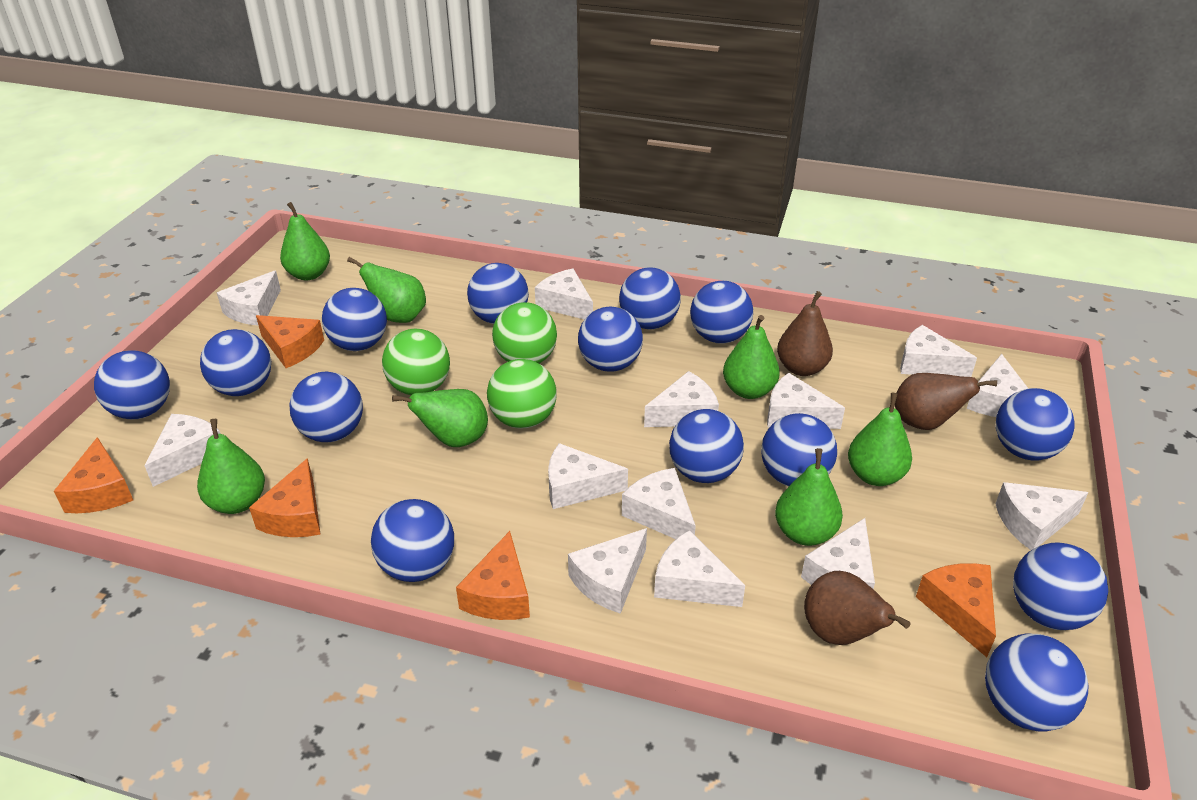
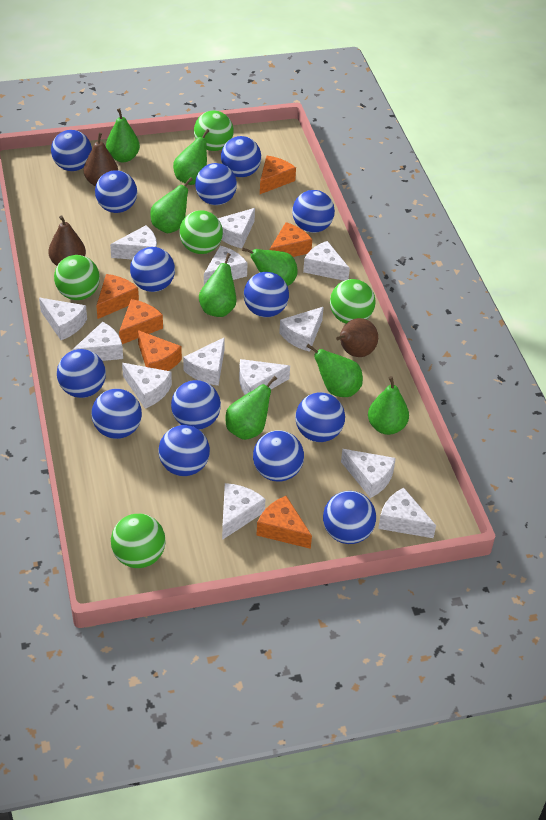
green ball: 3 -> 5
green pear: 7 -> 8
orange cheese: 5 -> 6

